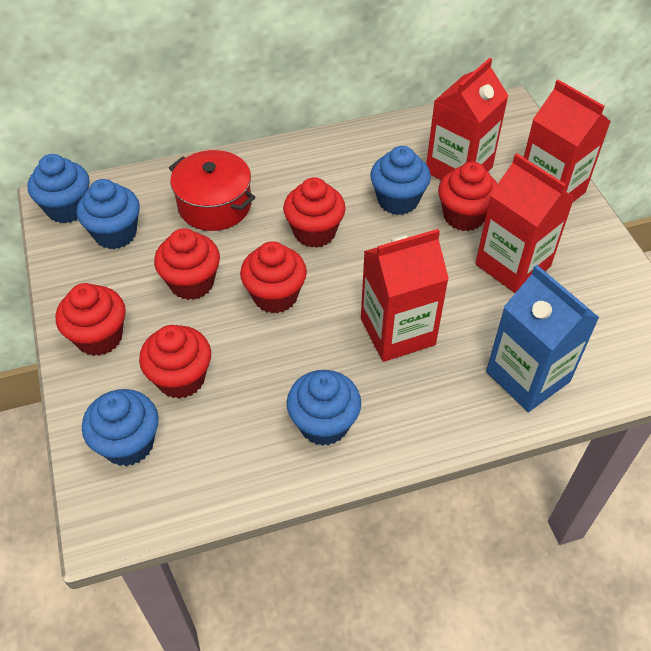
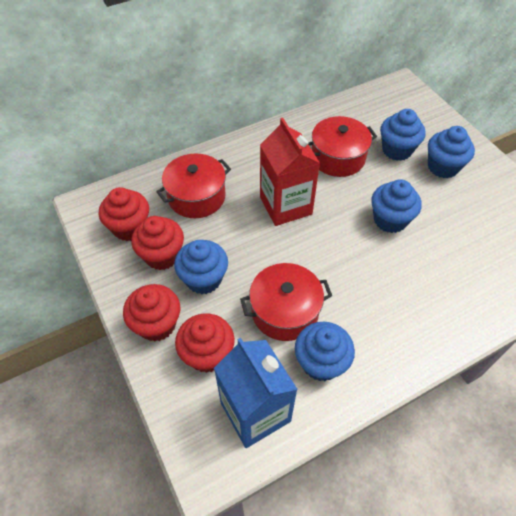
red carton: 4 -> 1
red cupcake: 6 -> 4
red pot: 1 -> 3

